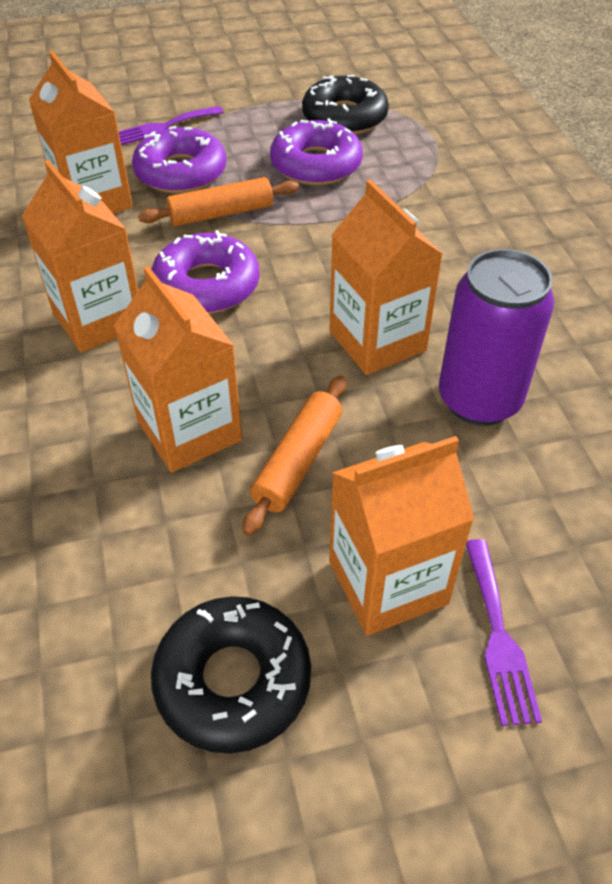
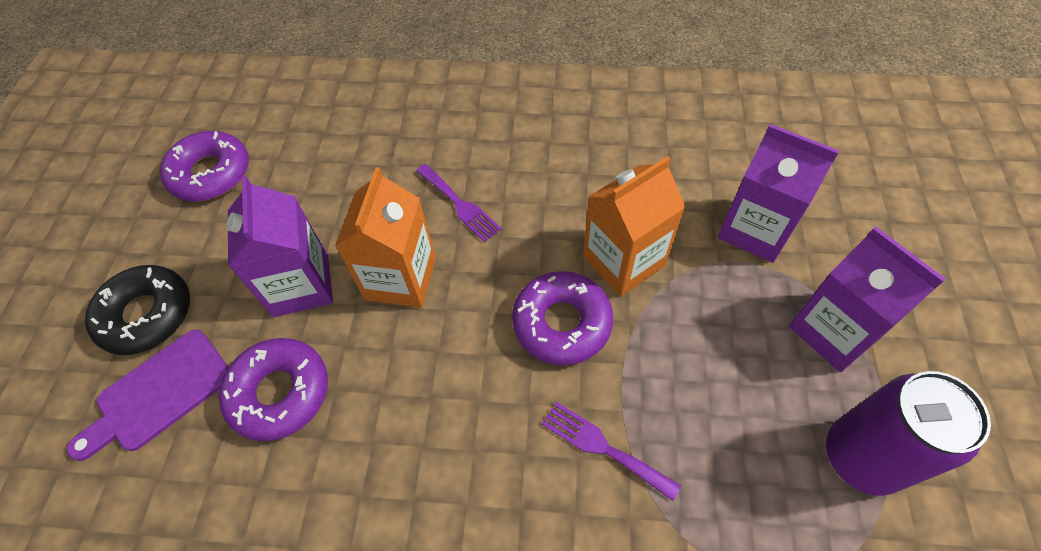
black donut: 2 -> 1
orange carton: 5 -> 2
orange rolling pin: 2 -> 0
purple carton: 0 -> 3
purple cutting board: 0 -> 1

